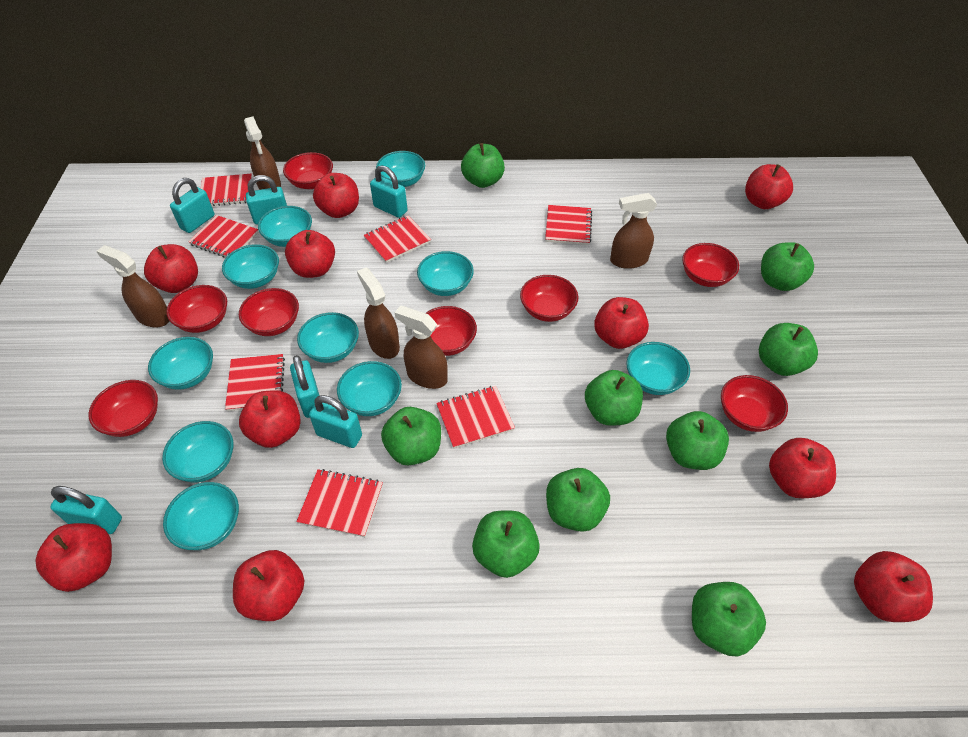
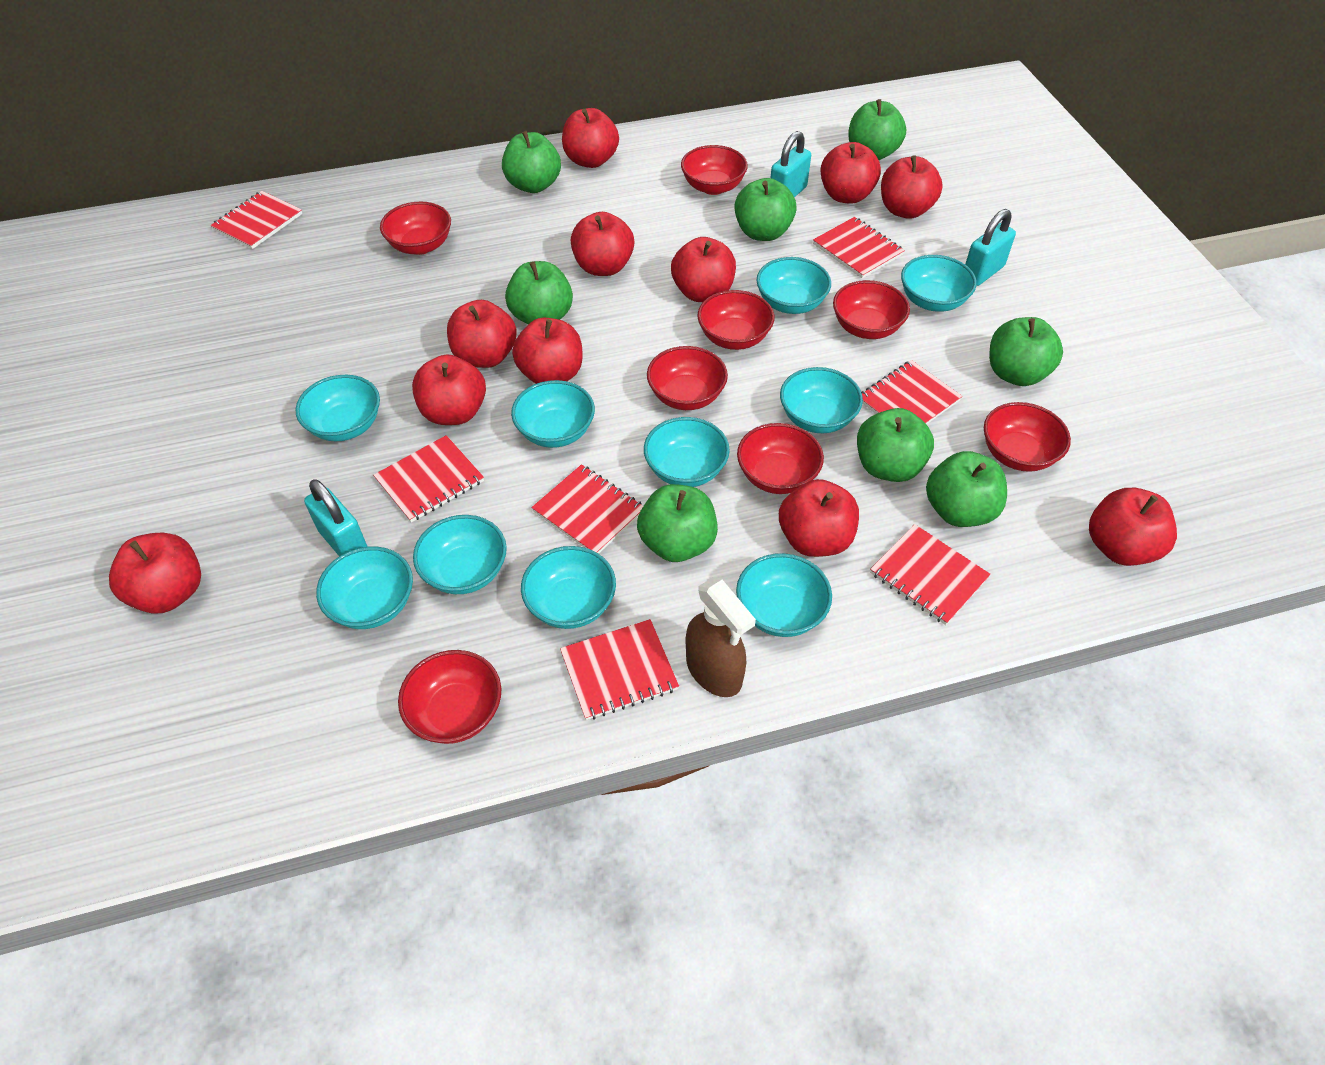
brown spray bottle: 5 -> 1
green apple: 9 -> 8
red apple: 10 -> 11
turquoise padlock: 6 -> 3

